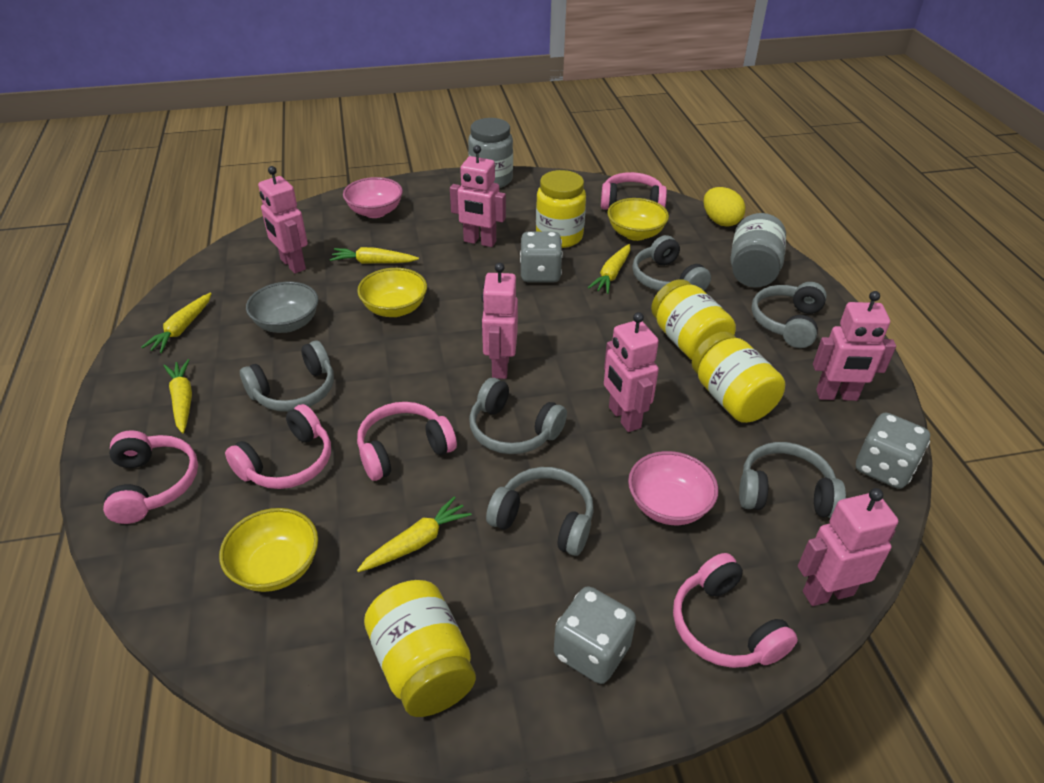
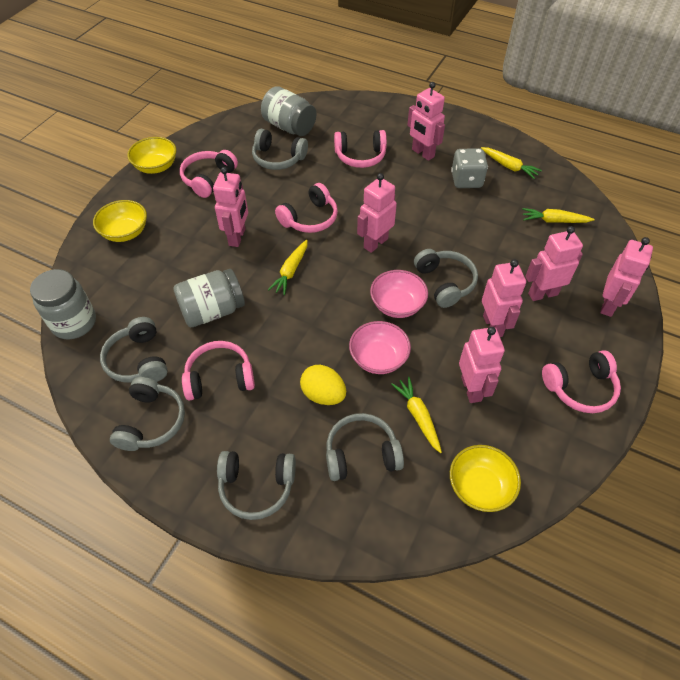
grey bowl: 1 -> 0
grey dice: 3 -> 1
grey jar: 2 -> 3
pink robot: 6 -> 7
yellow carrot: 5 -> 4
yellow jar: 4 -> 0

